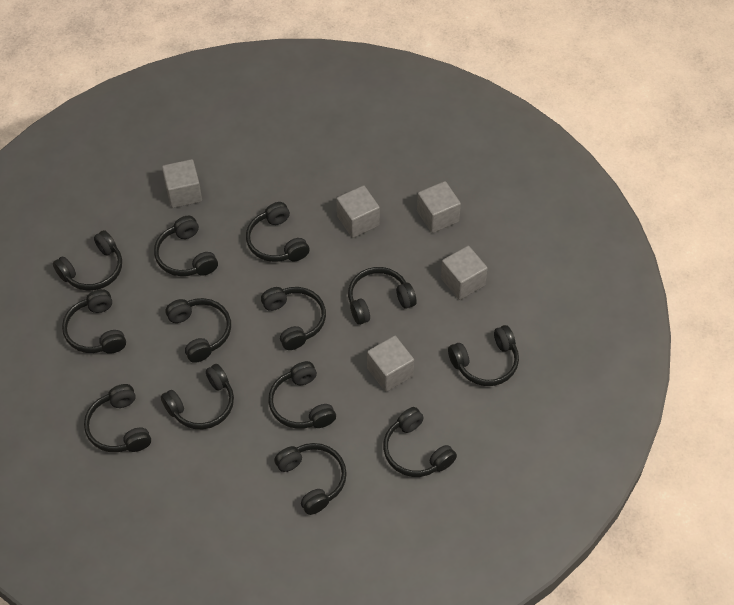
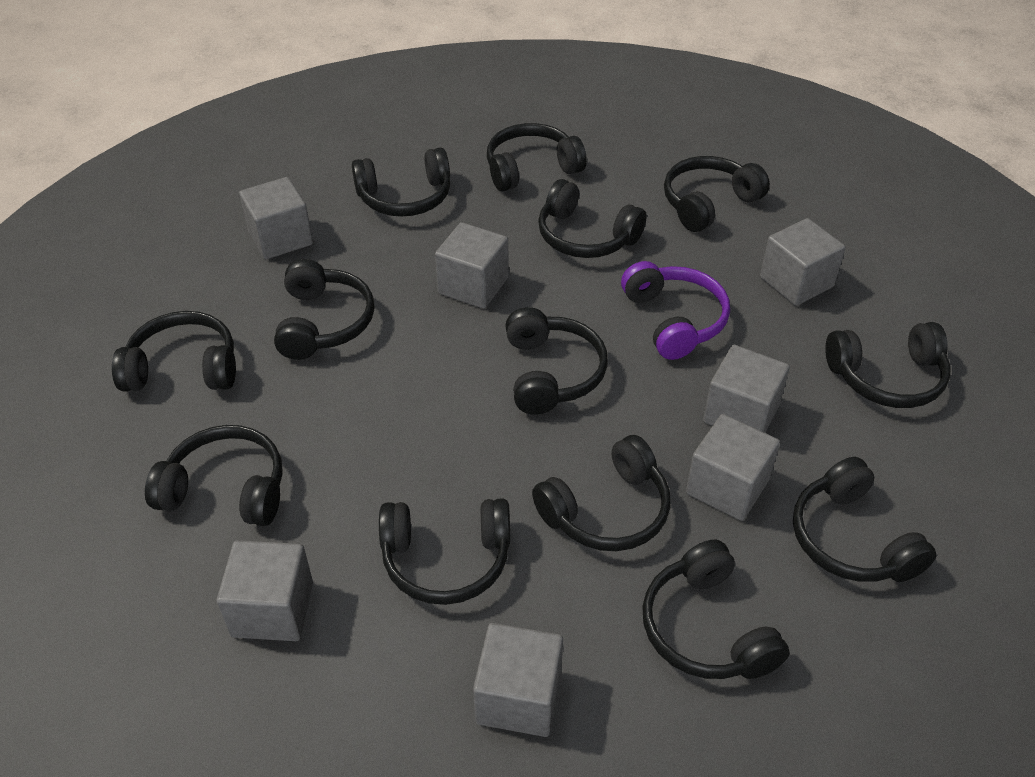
grey cube: 5 -> 7
purple headphones: 0 -> 1

